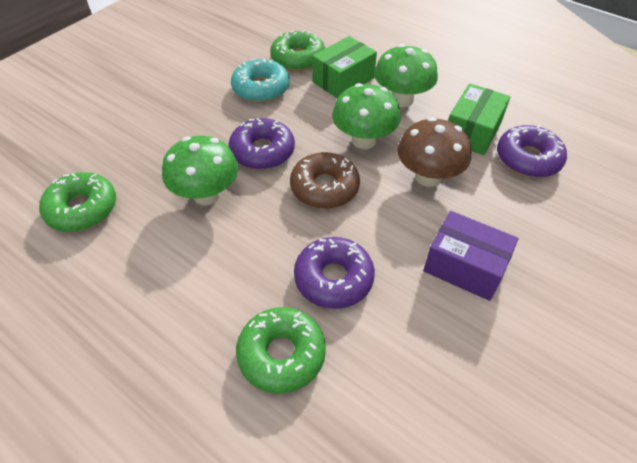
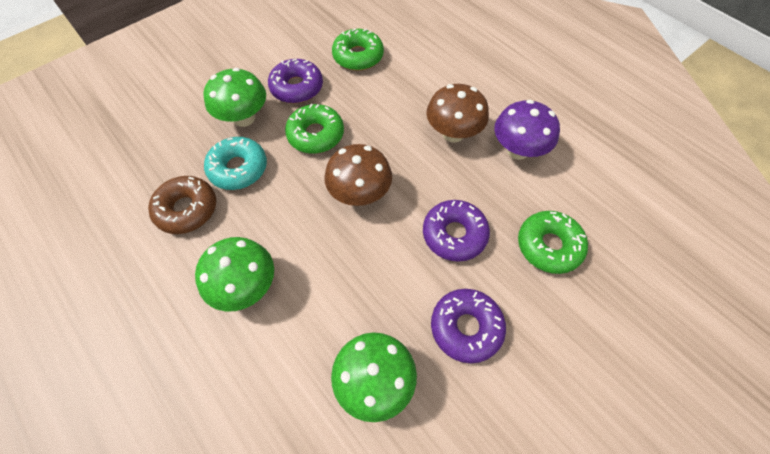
brown mushroom: 1 -> 2
green box: 2 -> 0
purple box: 1 -> 0
purple mushroom: 0 -> 1

